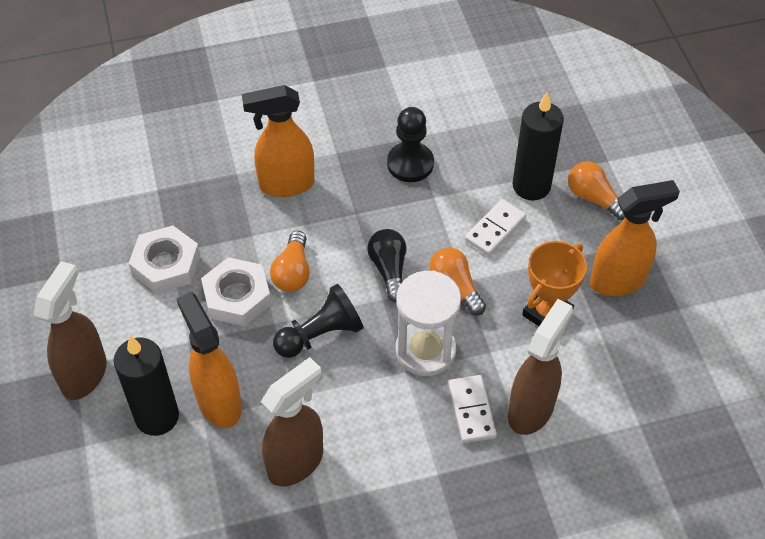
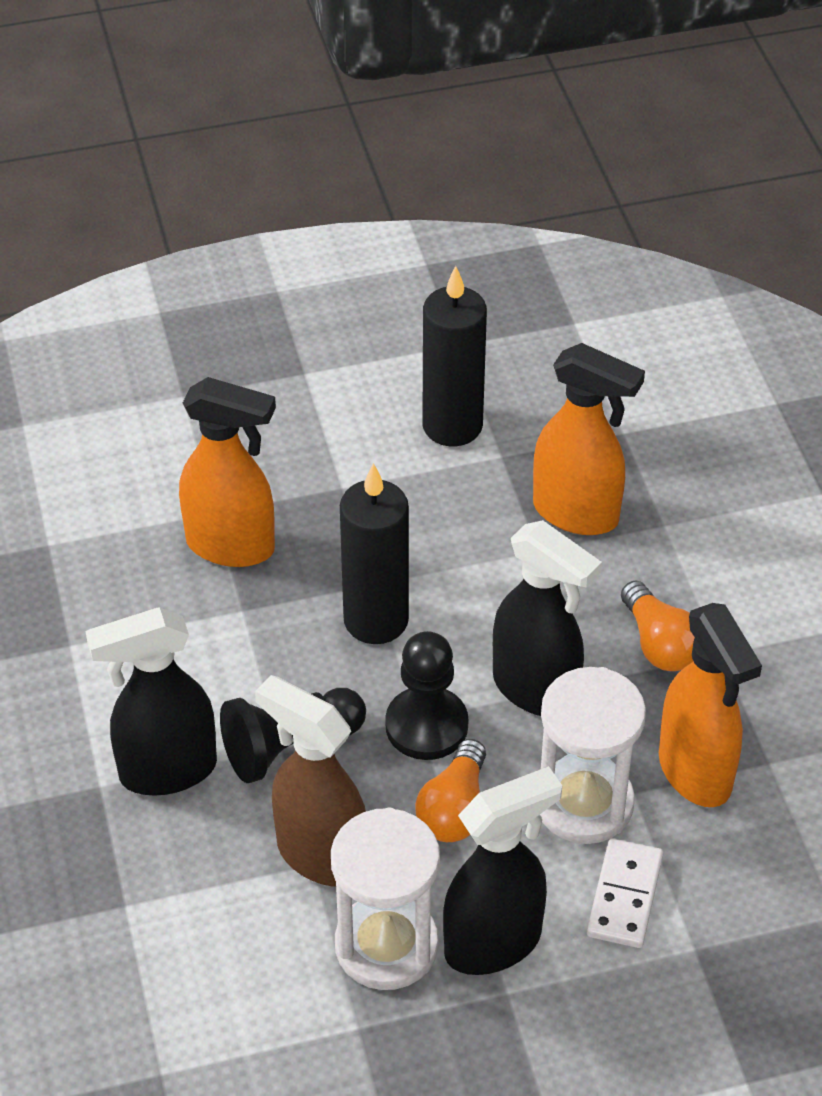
black light bulb: 1 -> 0
black spray bottle: 0 -> 3
brown spray bottle: 3 -> 1
orange light bulb: 3 -> 2
orange trophy: 1 -> 0
white domino: 2 -> 1
white hourglass: 1 -> 2
white nut: 2 -> 0

